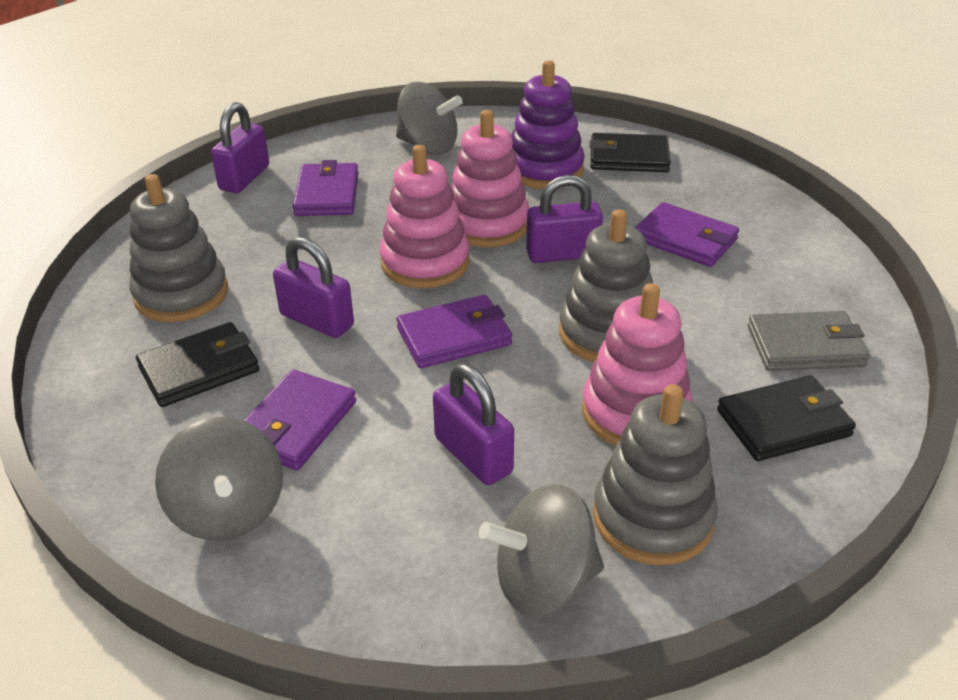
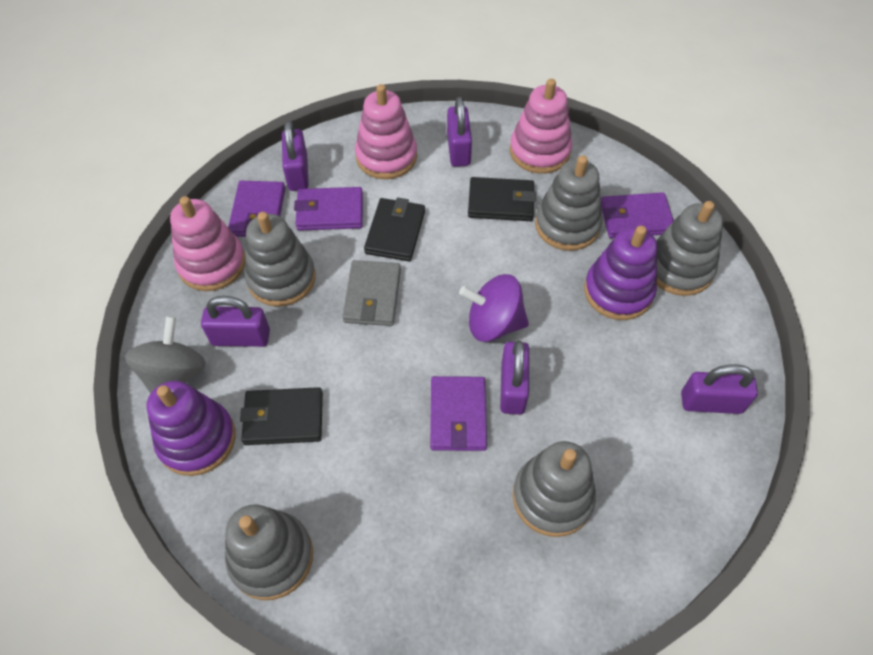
grey spinning top: 3 -> 1
grey stacking toy: 3 -> 5
purple padlock: 4 -> 5
purple spinning top: 0 -> 1
purple stacking toy: 1 -> 2

